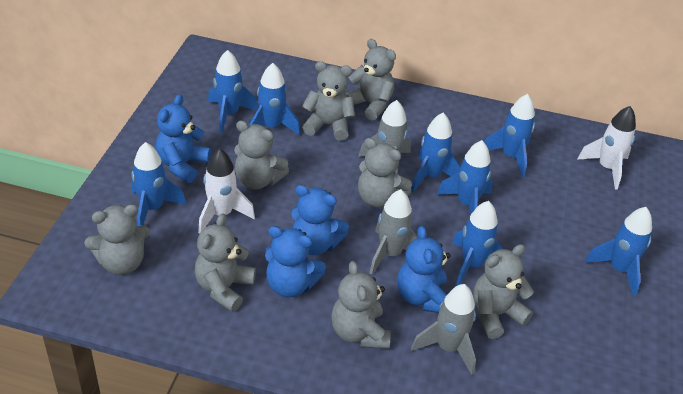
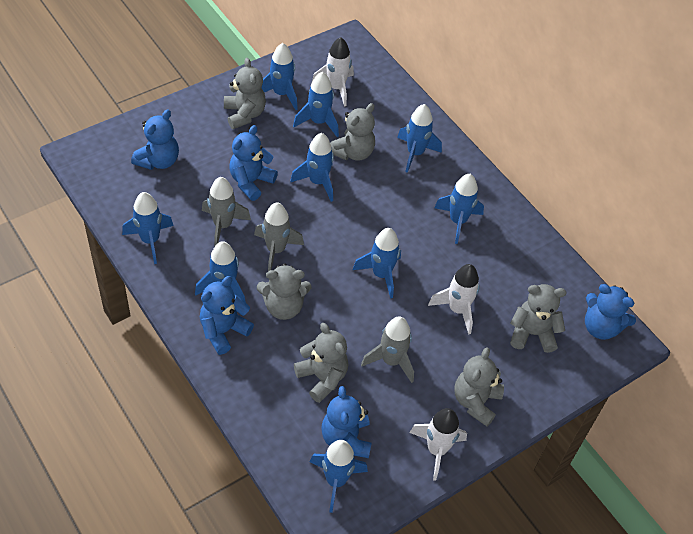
blue rocket: 8 -> 9
blue teddy bear: 4 -> 5
grey teddy bear: 8 -> 6
white rocket: 2 -> 3

